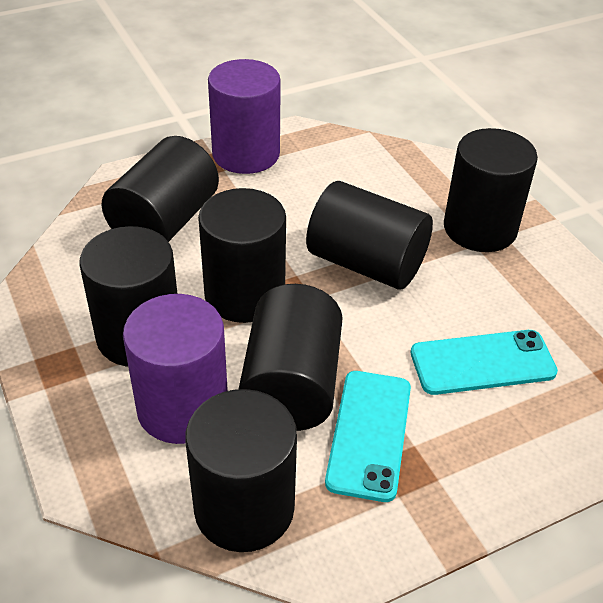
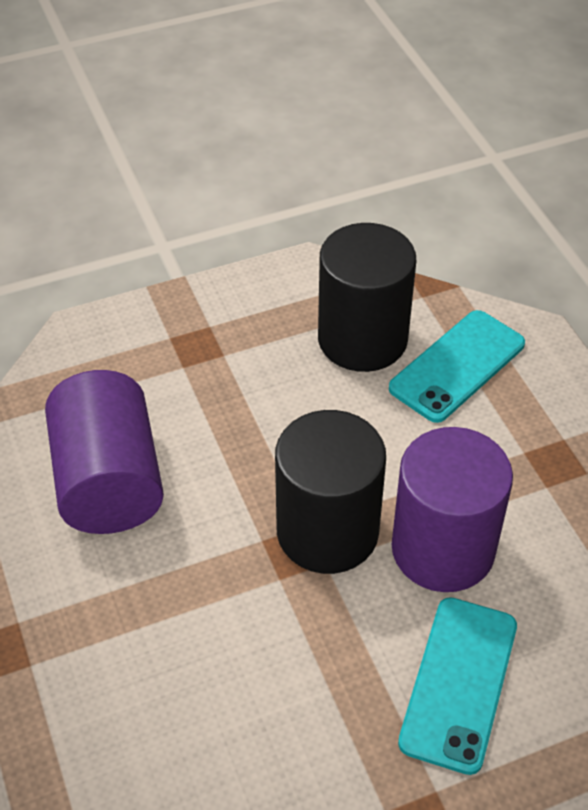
black cylinder: 7 -> 2

